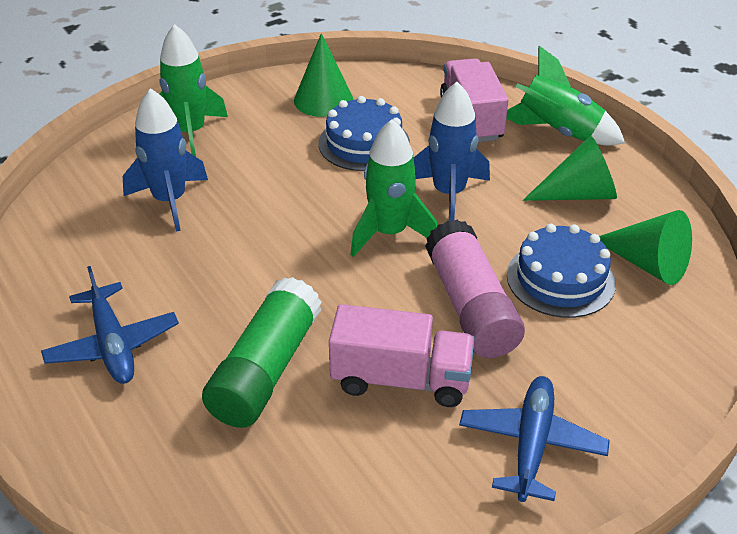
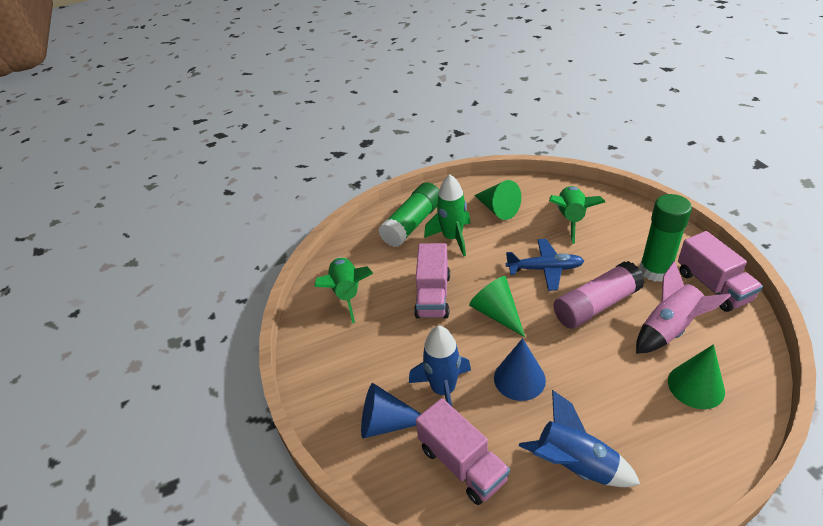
blue cake: 2 -> 0
blue cone: 0 -> 2
blue plane: 2 -> 1
green glue stick: 1 -> 2
pink rocket: 0 -> 1
pink truck: 2 -> 3

